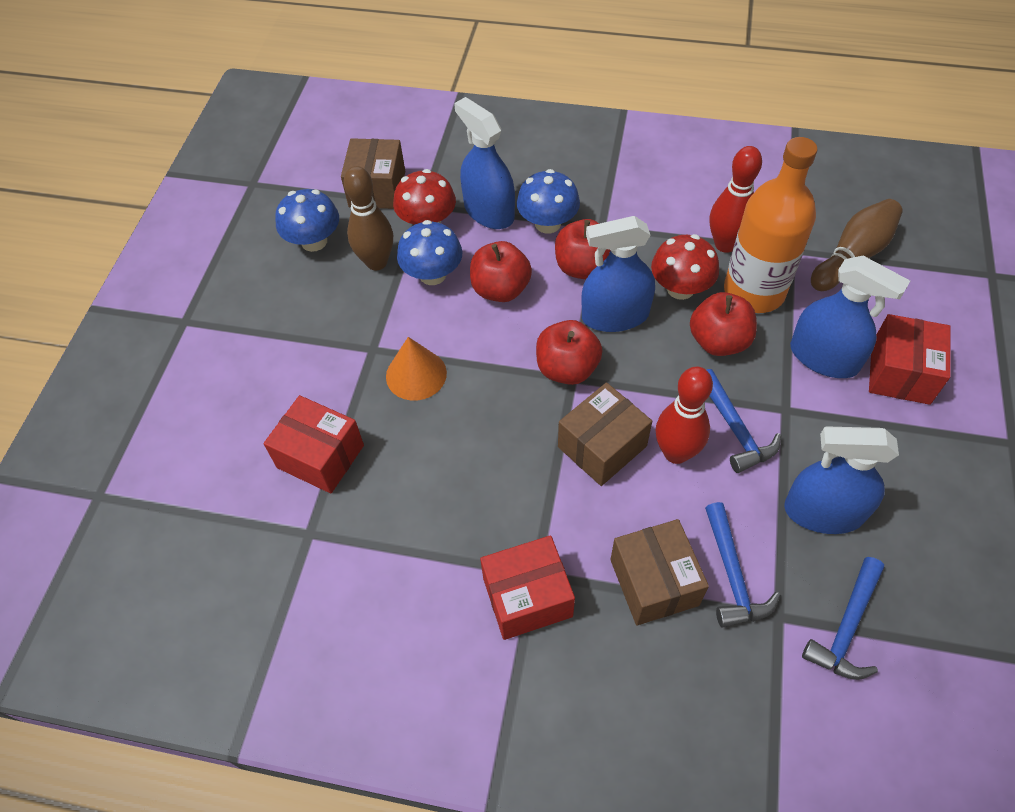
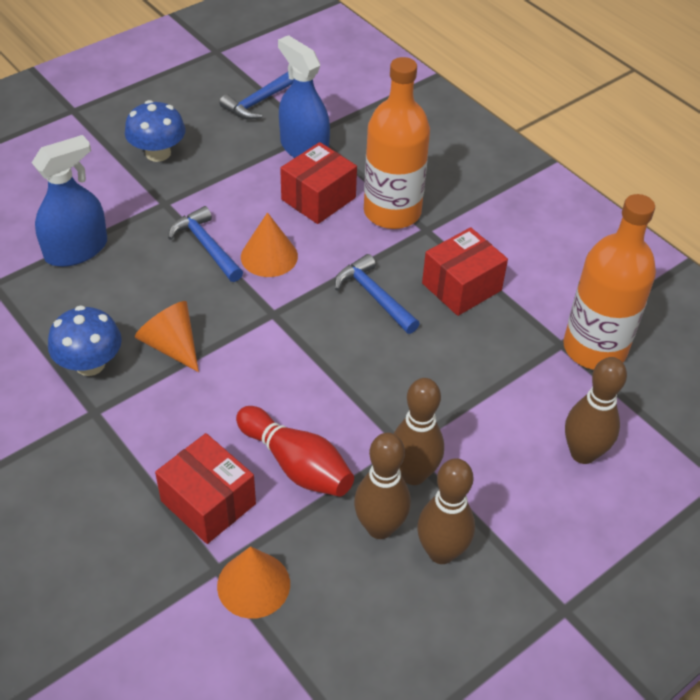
blue mushroom: 3 -> 2
blue spray bottle: 4 -> 2
brown bowling pin: 2 -> 4
brown box: 3 -> 0
orange bottle: 1 -> 2
orange cone: 1 -> 3
red apple: 4 -> 0
red bowling pin: 2 -> 1
red mushroom: 2 -> 0

